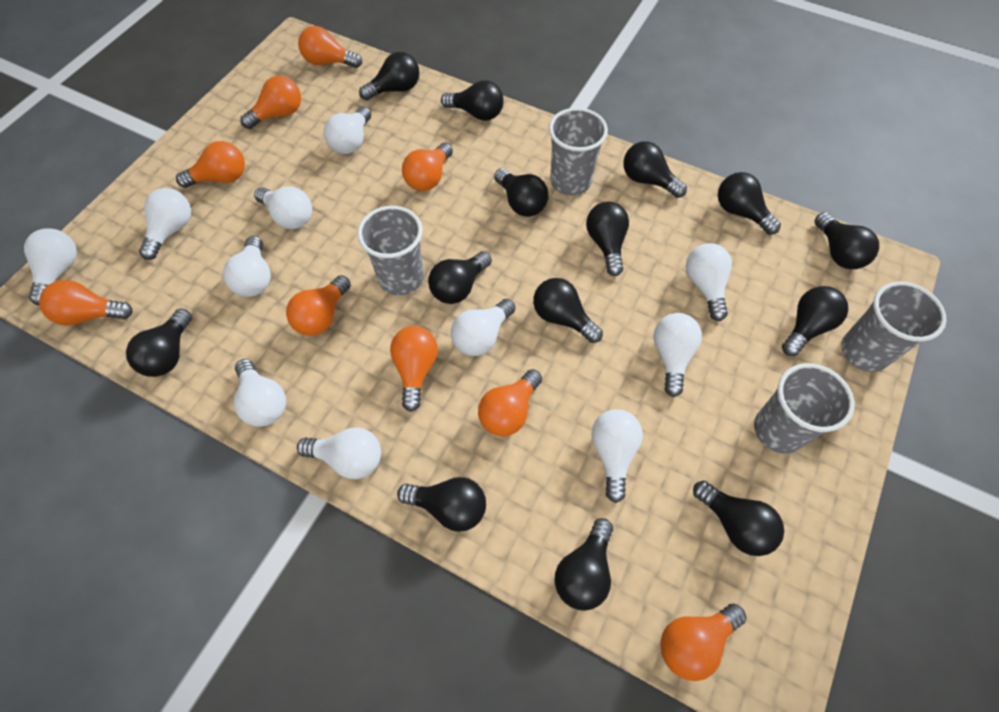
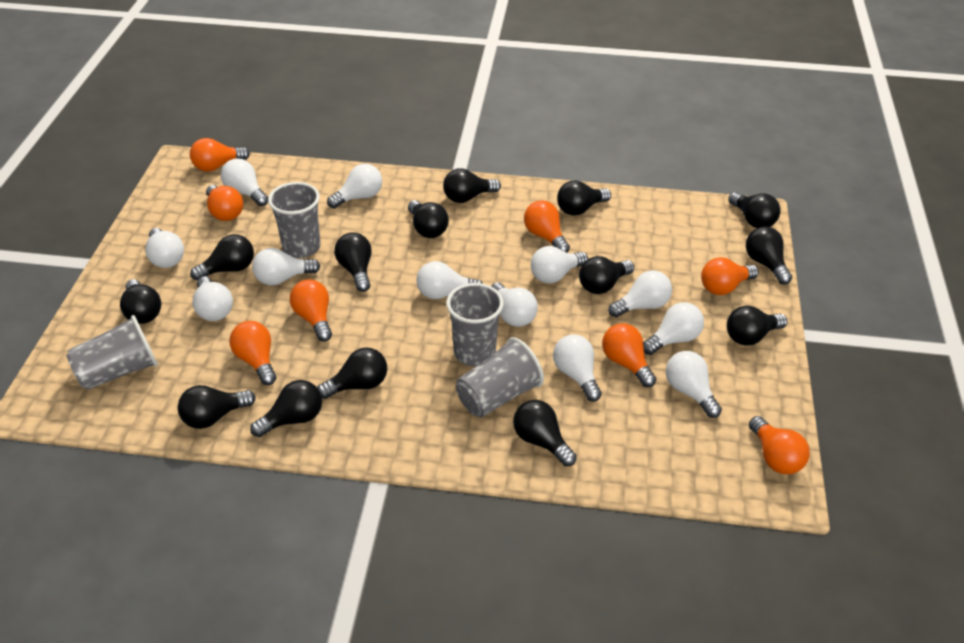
orange light bulb: 9 -> 8
white light bulb: 11 -> 12

